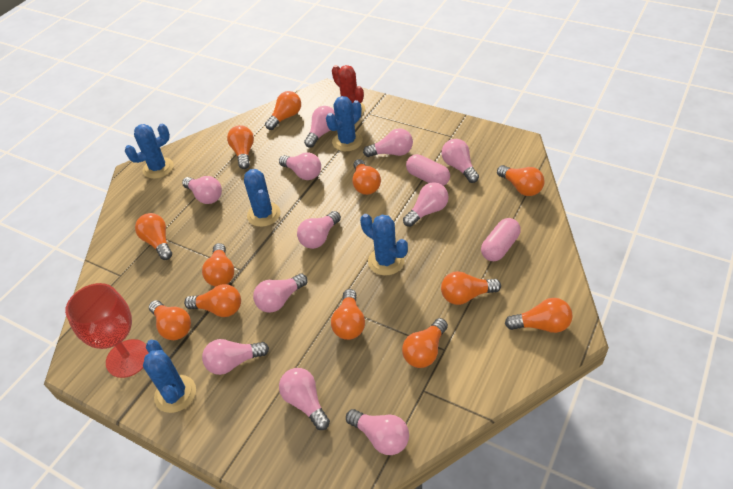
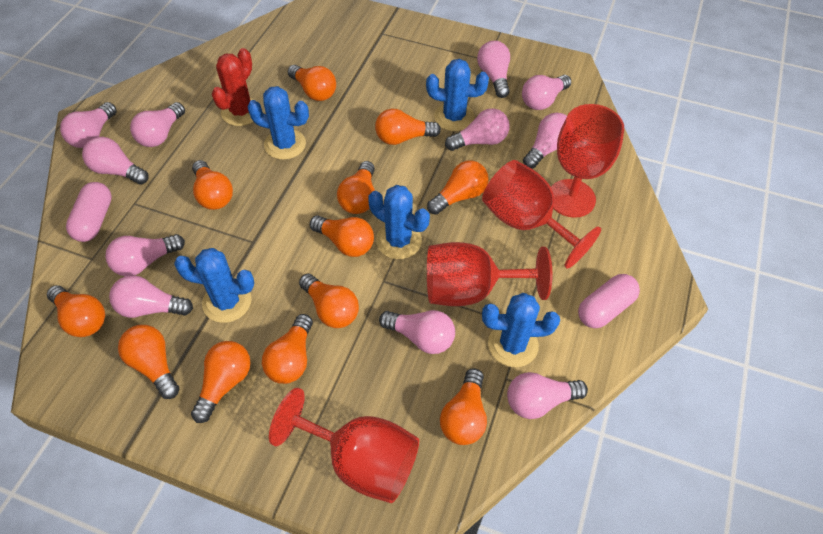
red goblet: 1 -> 4

